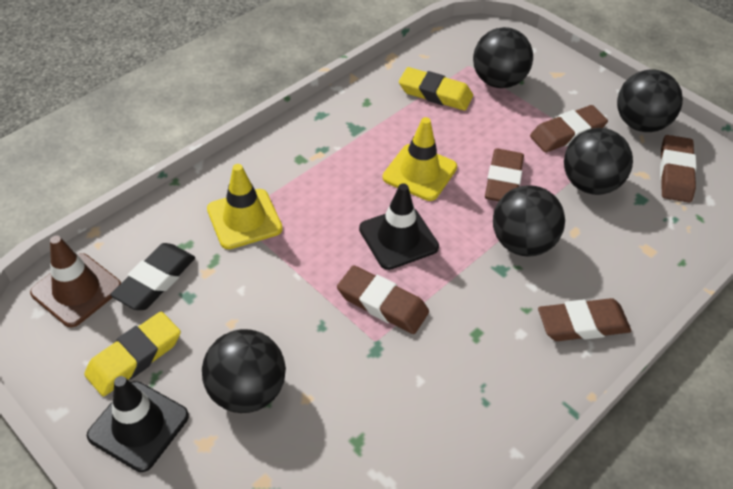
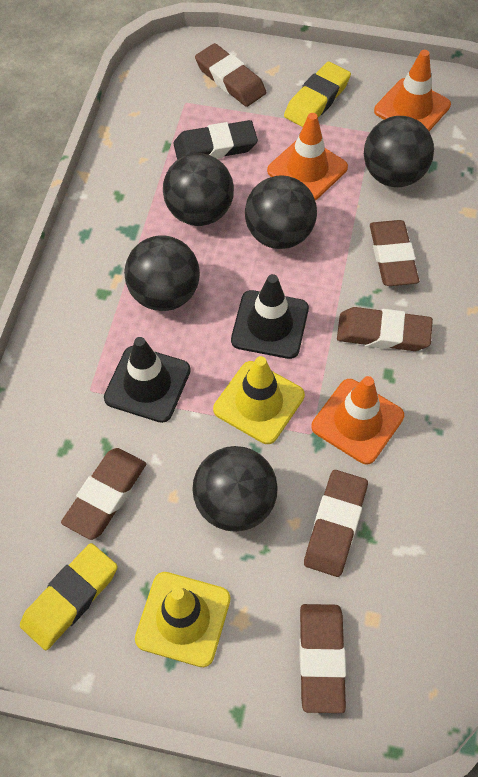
brown eraser: 5 -> 6
brown traffic cone: 1 -> 0
orange traffic cone: 0 -> 3

